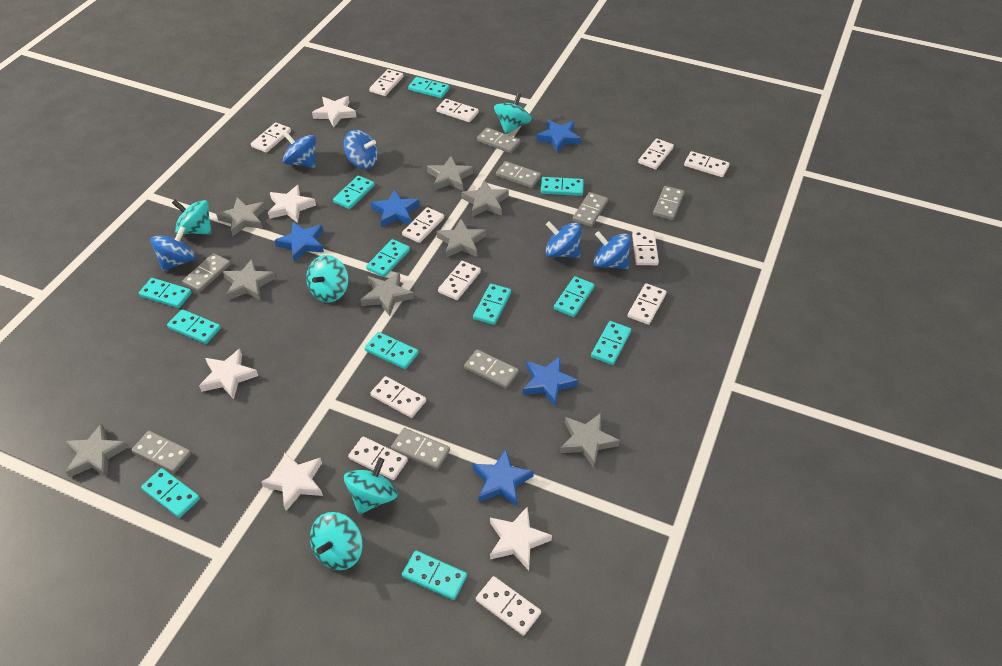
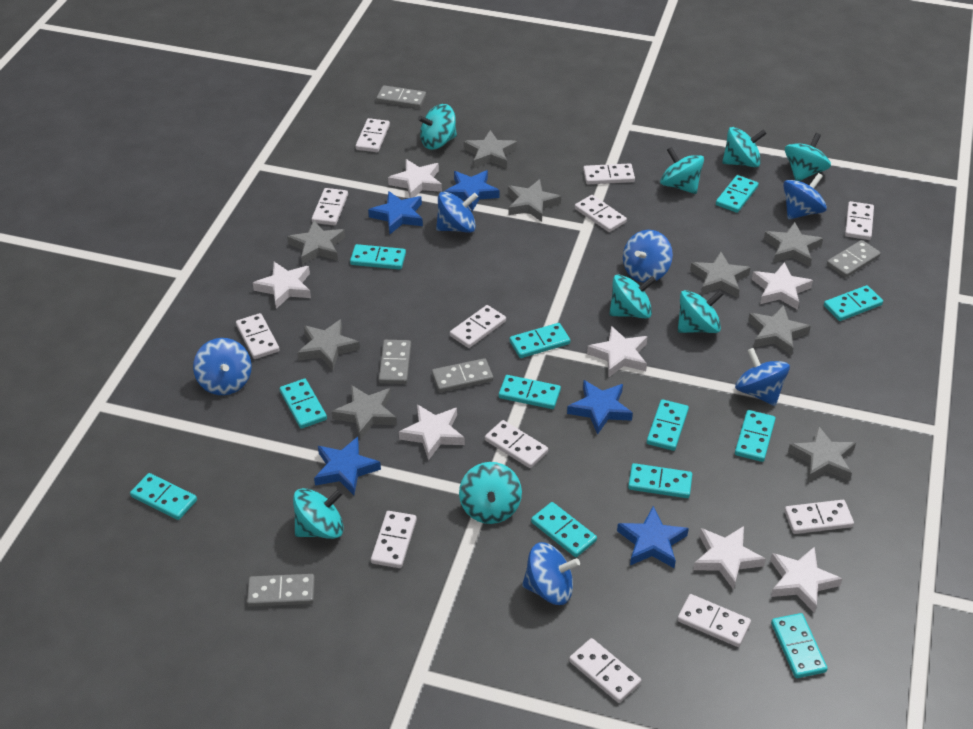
blue spinning top: 5 -> 6
grey domino: 8 -> 5
grey star: 8 -> 9
turquoise spinning top: 5 -> 8
white star: 5 -> 7

